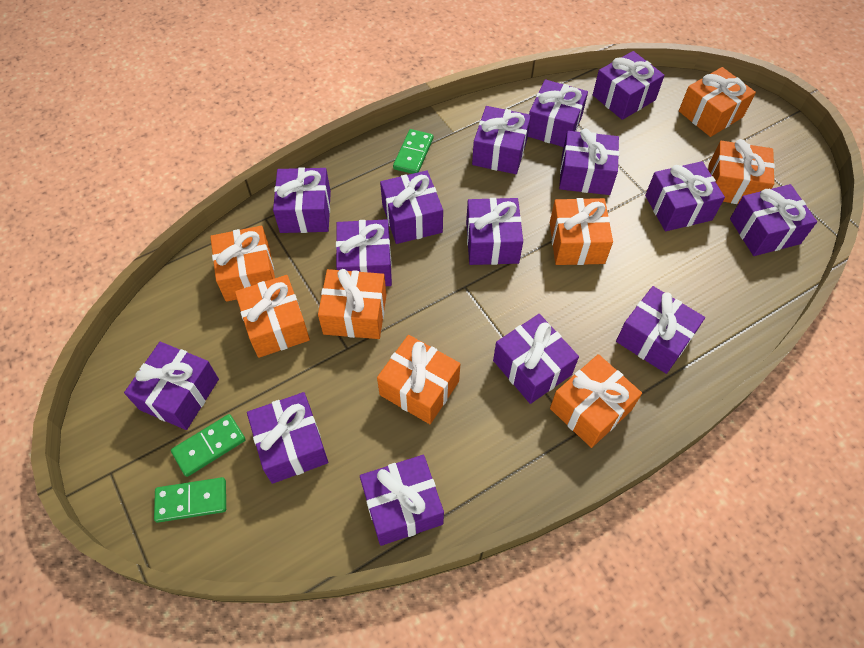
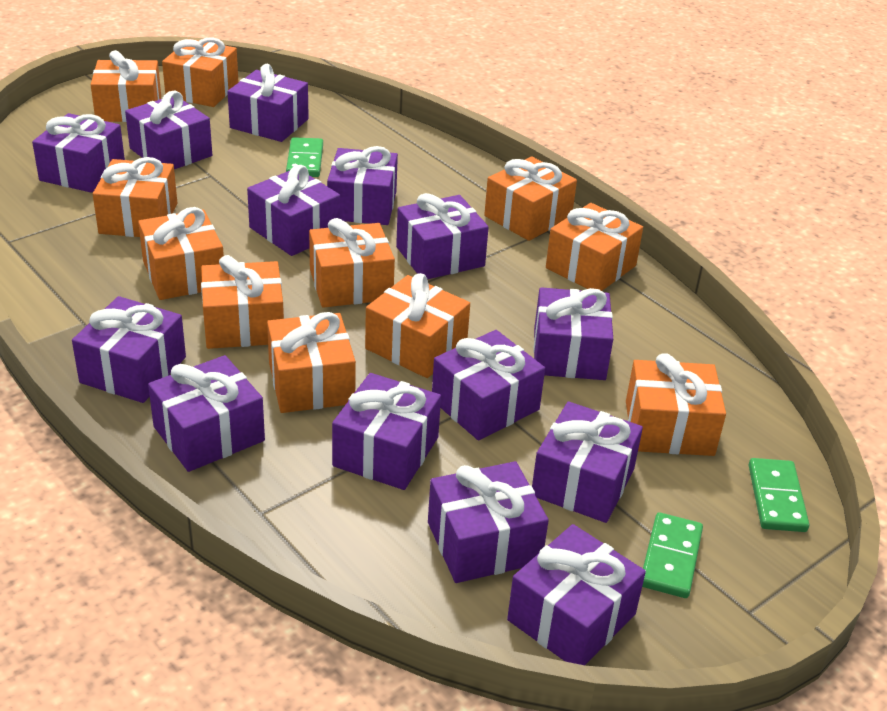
orange gift: 8 -> 11
purple gift: 15 -> 14

